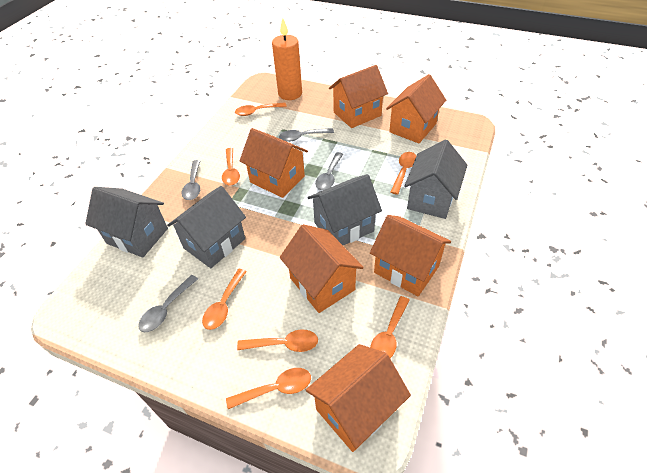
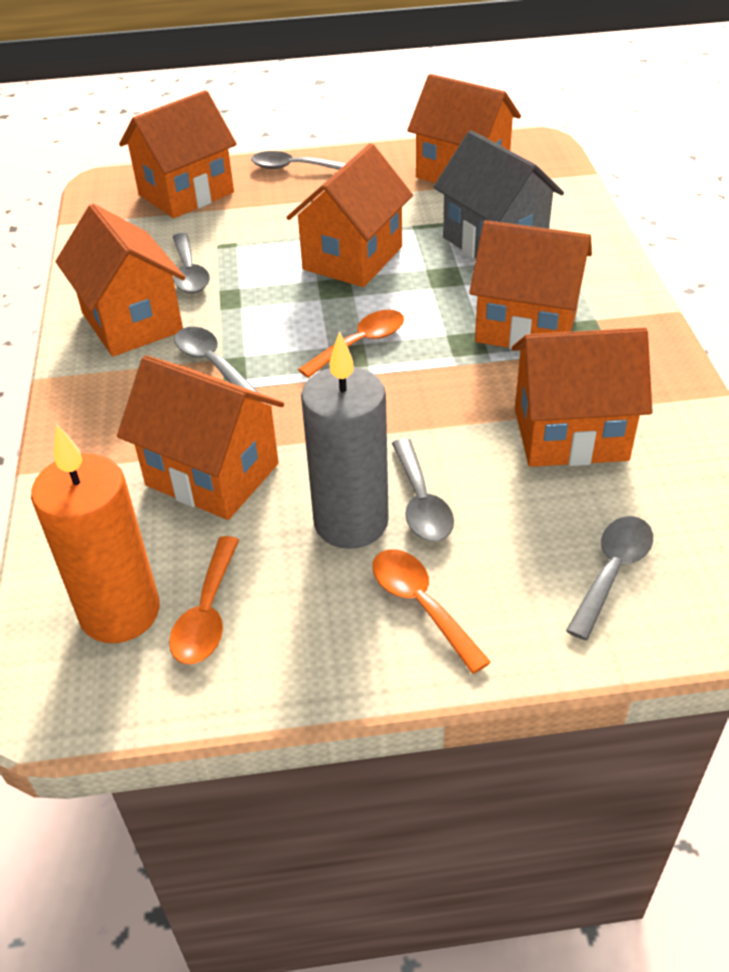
grey candle: 0 -> 1
grey house: 4 -> 1
grey spoon: 4 -> 5
orange house: 6 -> 7
orange spoon: 7 -> 3

